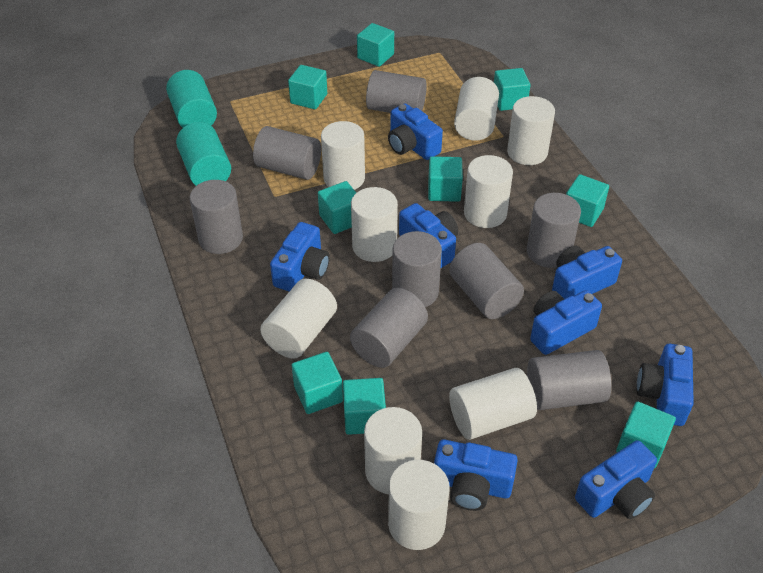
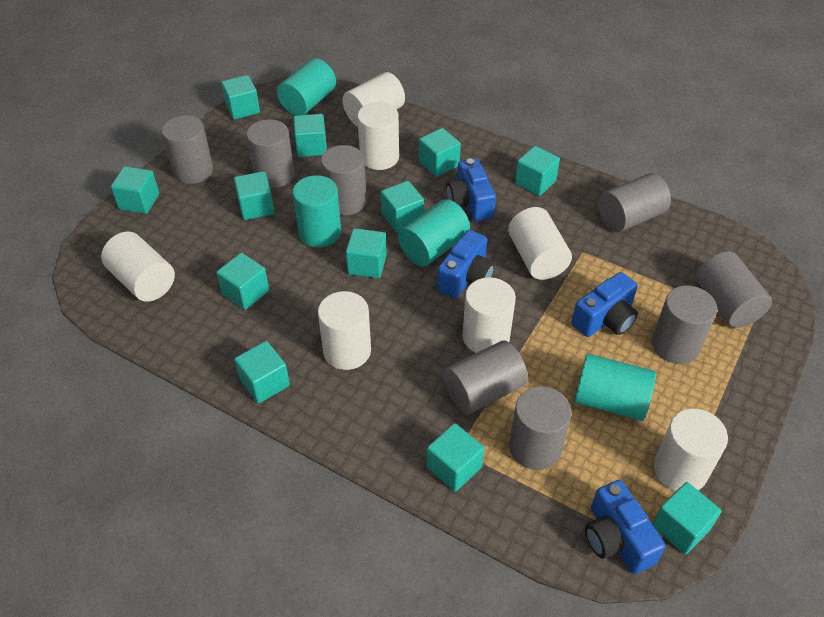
blue camera: 8 -> 4
turquoise cube: 9 -> 12
turquoise cylinder: 2 -> 4
white cylinder: 9 -> 7

